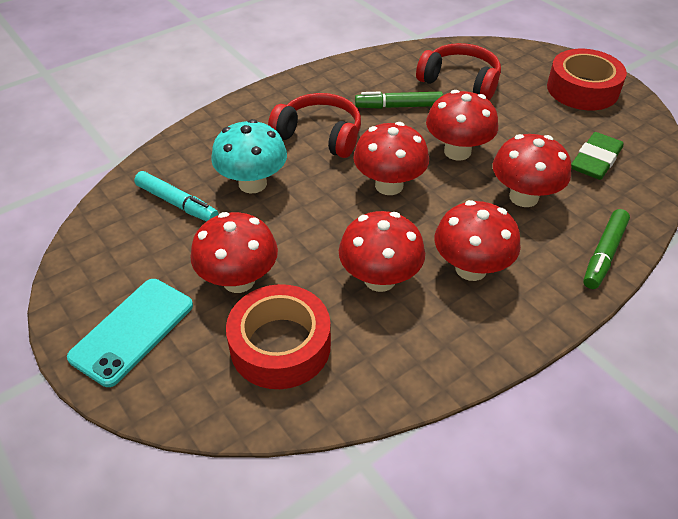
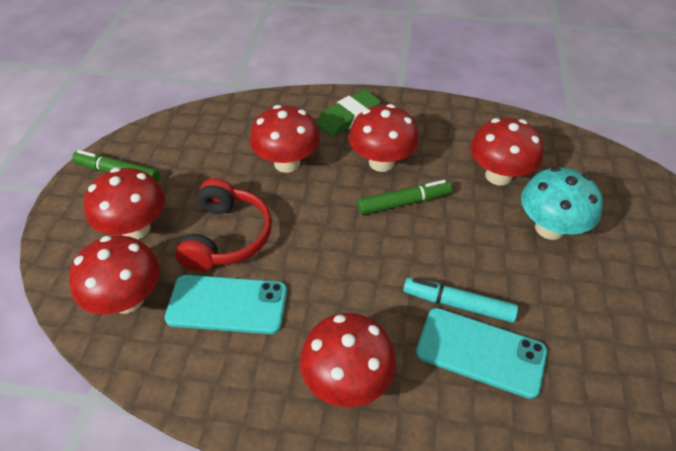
red headphones: 2 -> 1
red tape: 2 -> 0
turquoise phone: 1 -> 2

